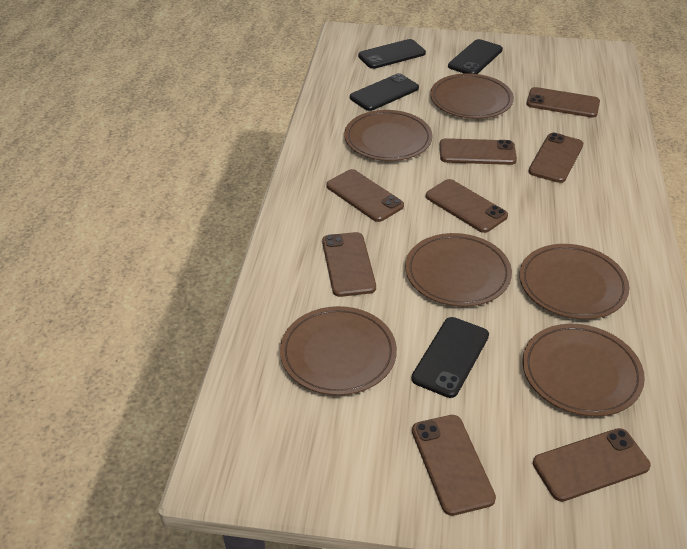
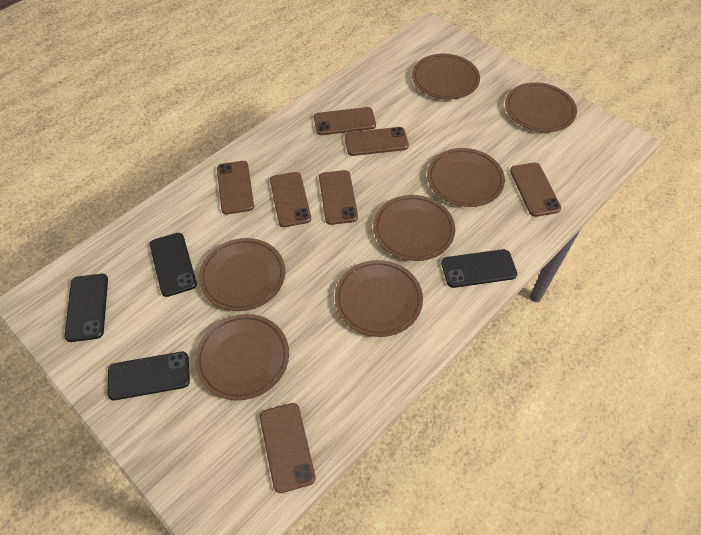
brown phone: 8 -> 7
brown plate: 6 -> 7

